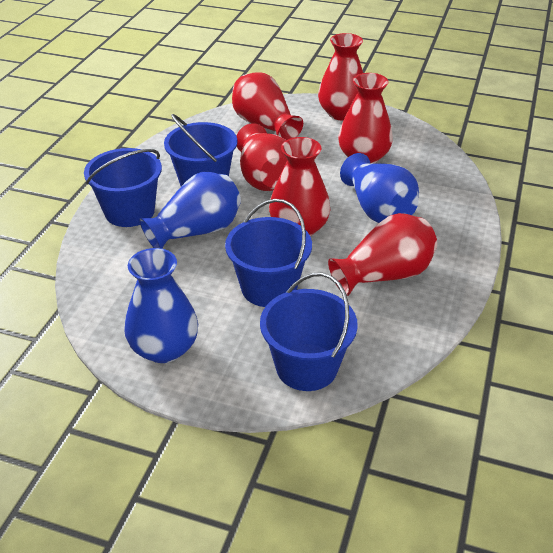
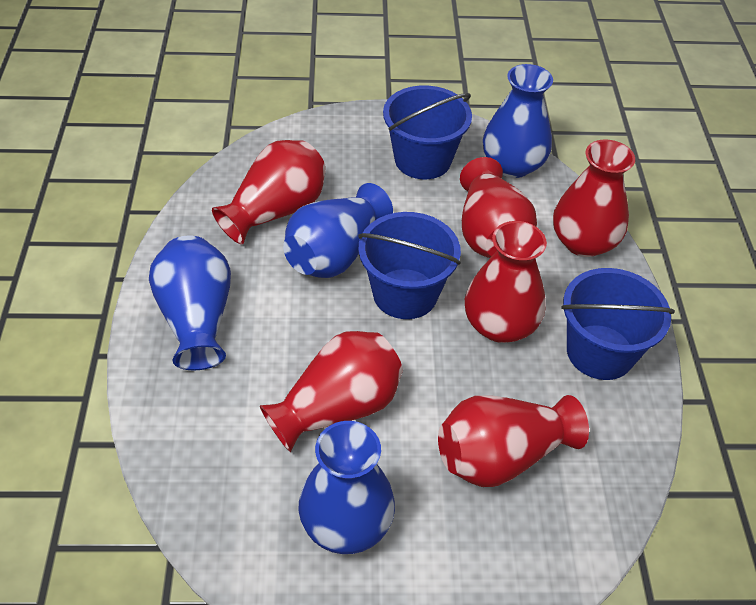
blue bucket: 4 -> 3
blue vase: 3 -> 4

